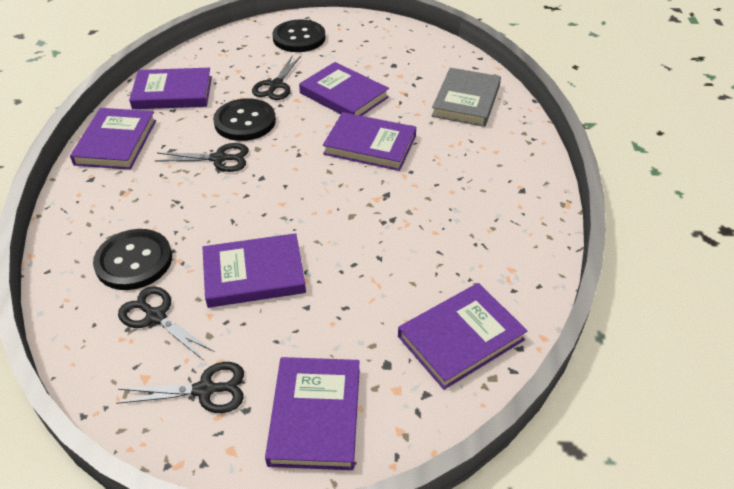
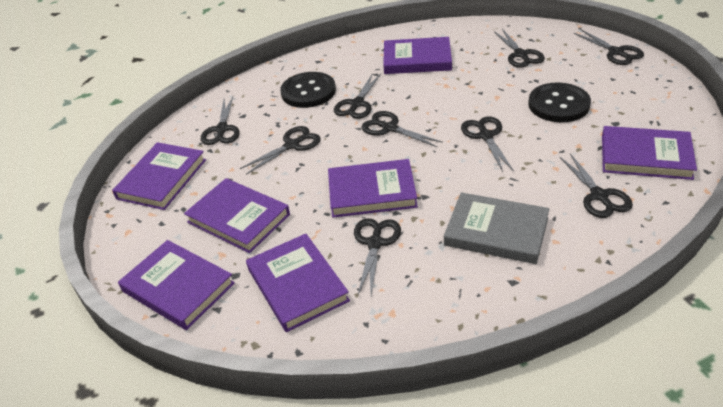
black button: 3 -> 2
black scissors: 4 -> 9

